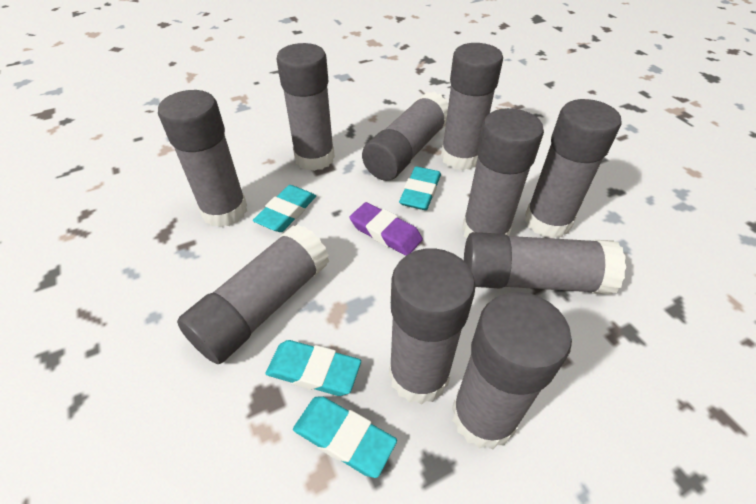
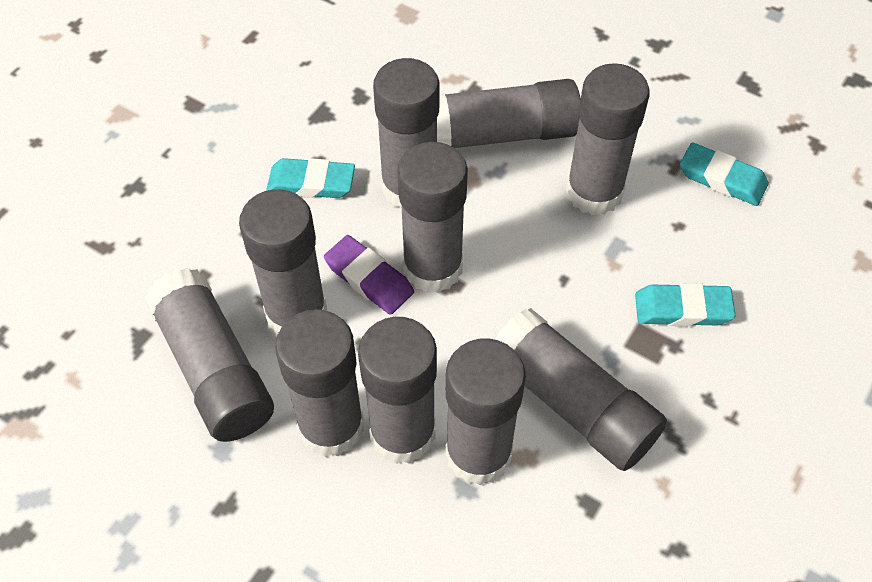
turquoise eraser: 4 -> 3

